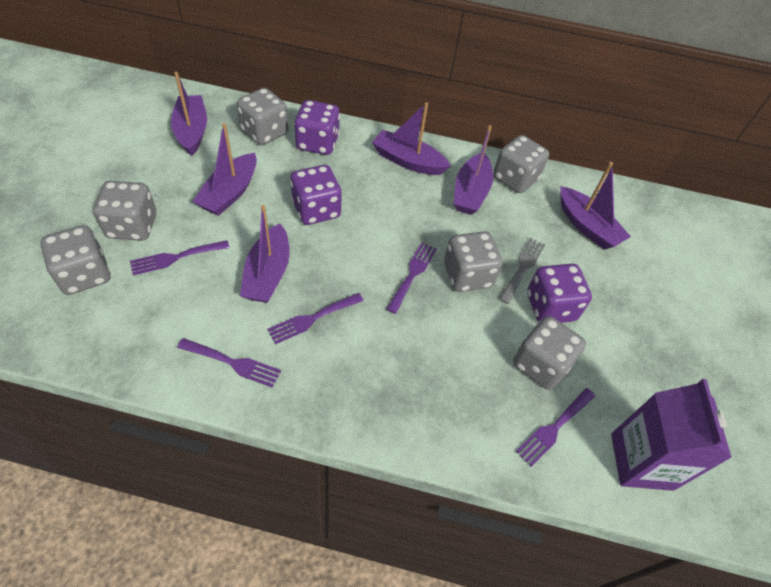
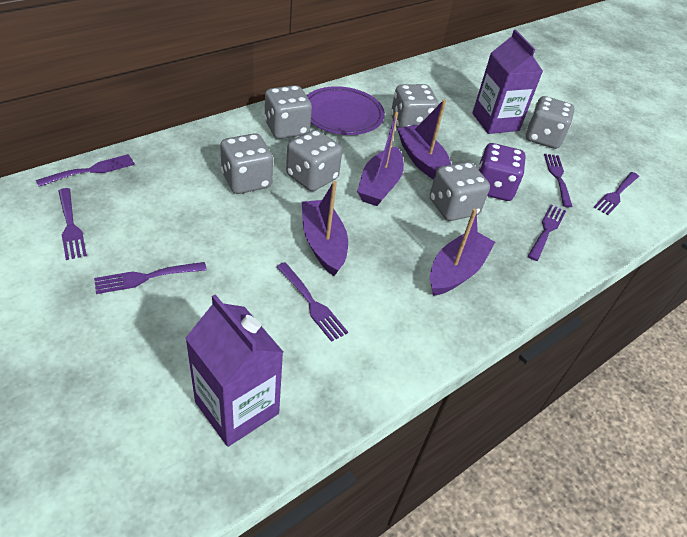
grey fork: 1 -> 0
purple boat: 6 -> 4
purple carton: 1 -> 2
purple dice: 3 -> 1
purple fork: 5 -> 7
purple plate: 0 -> 1

